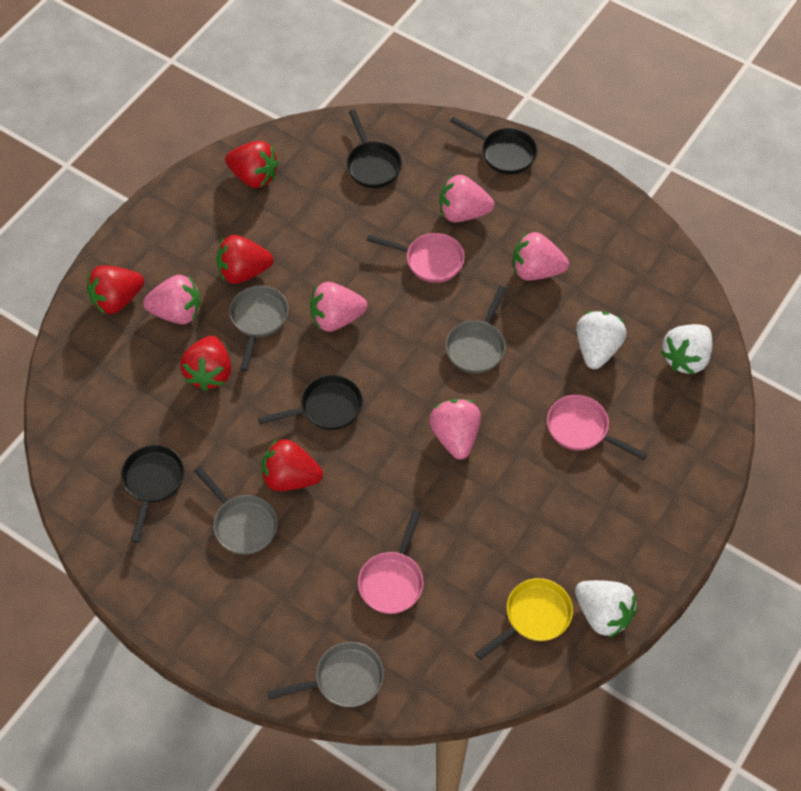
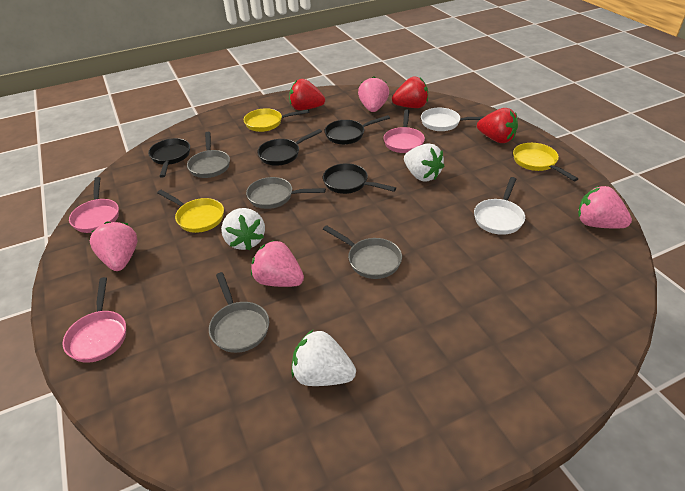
pink strawberry: 5 -> 4
red strawberry: 5 -> 3
white pan: 0 -> 2
yellow pan: 1 -> 3

